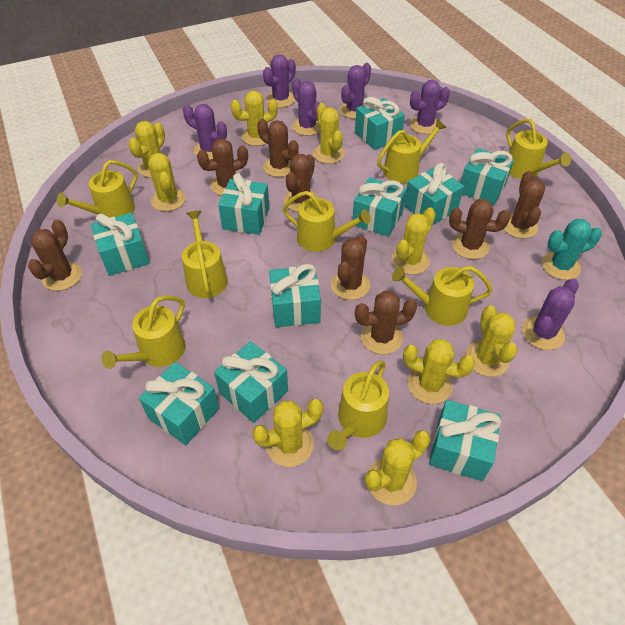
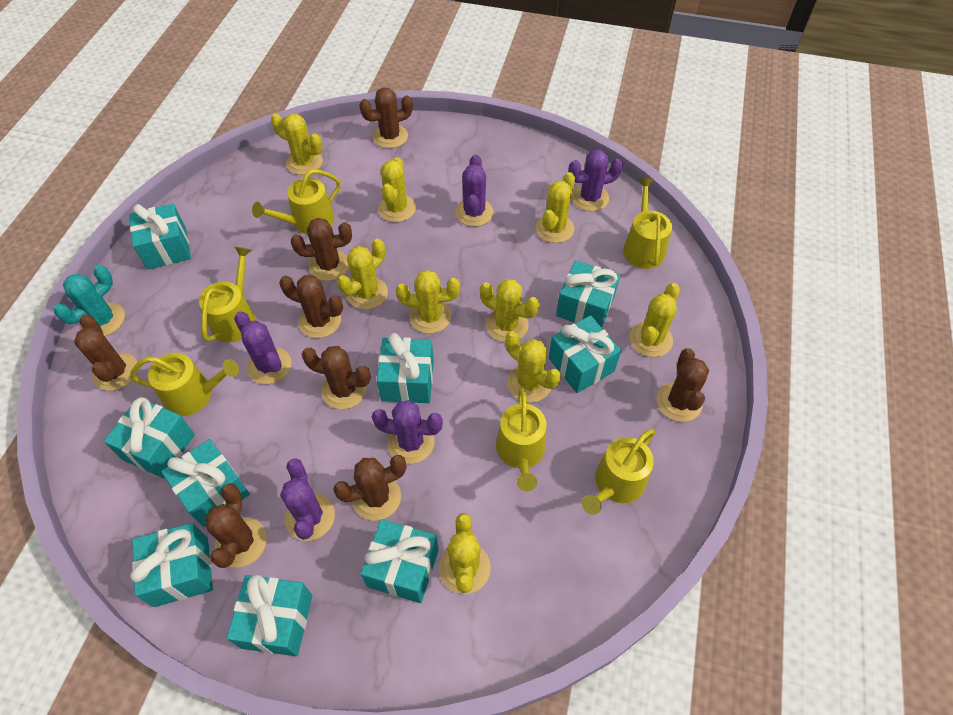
purple cactus: 6 -> 5
turquoise gift: 10 -> 9
yellow watering can: 8 -> 6

